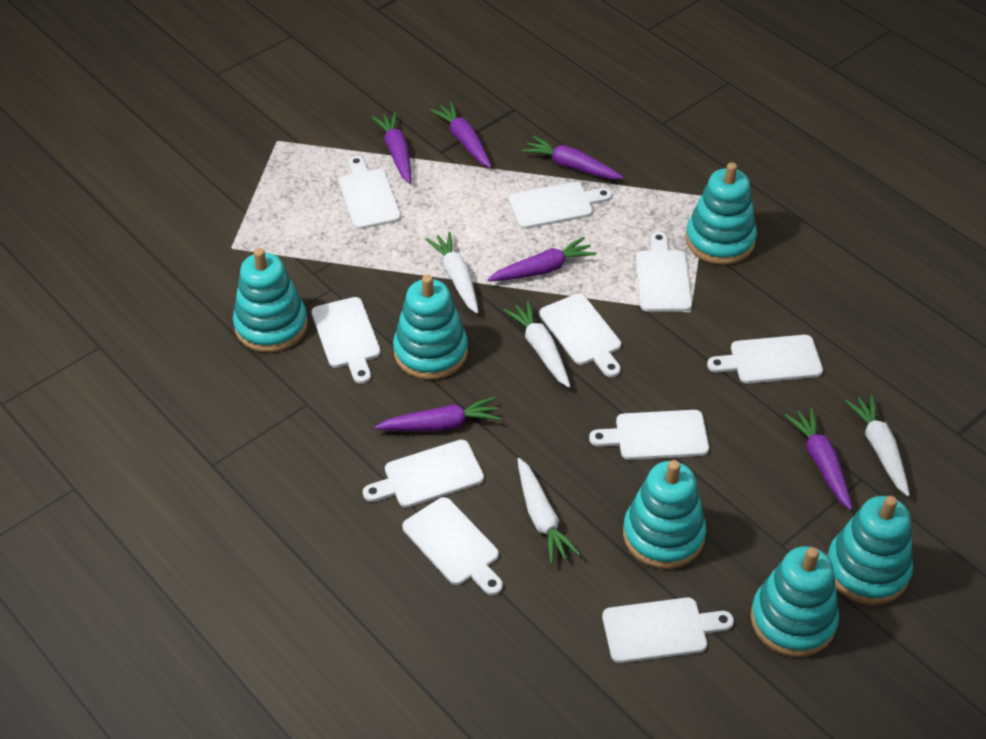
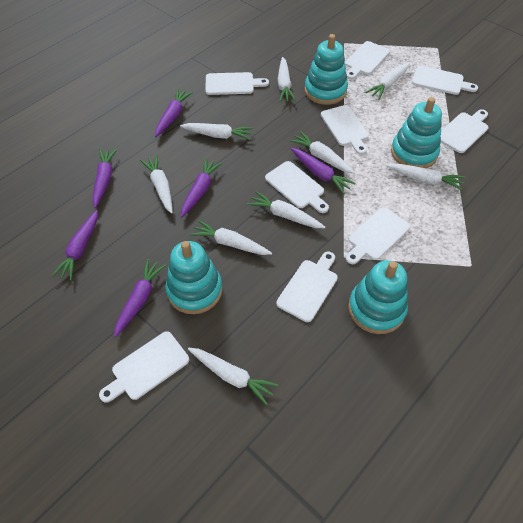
turquoise stacking toy: 6 -> 4
white carrot: 4 -> 9
white cutting board: 10 -> 9

